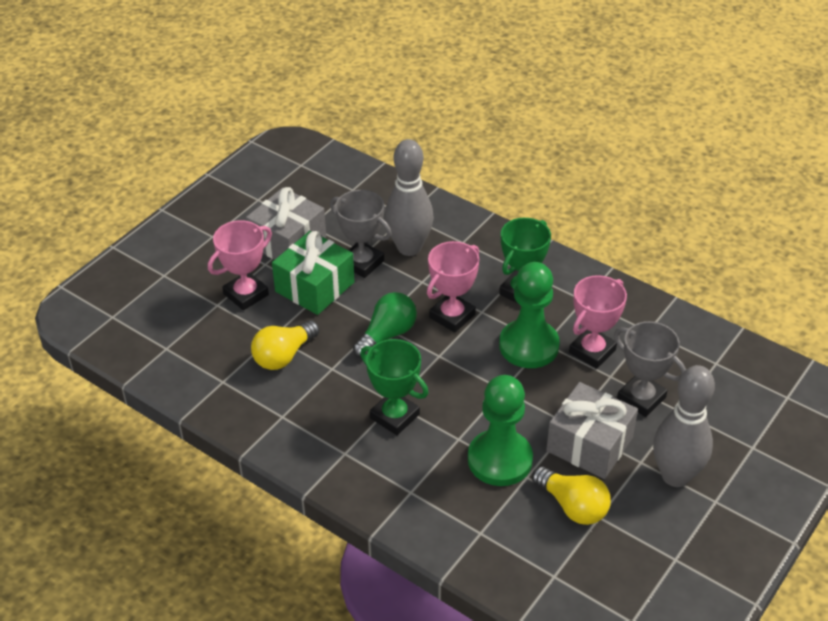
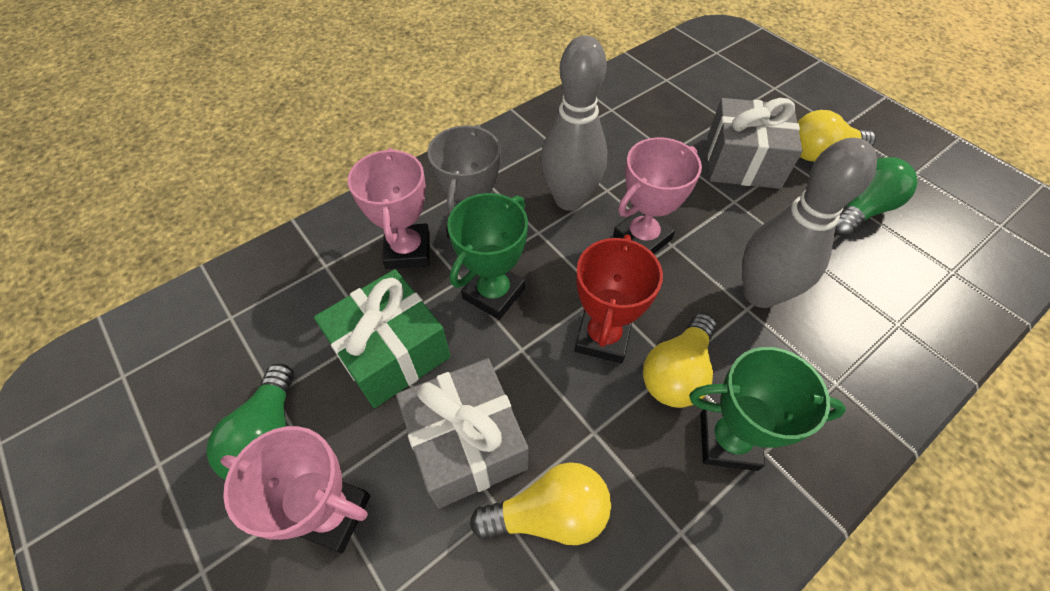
green light bulb: 1 -> 2
green pawn: 2 -> 0
grey trophy: 2 -> 1
red trophy: 0 -> 1
yellow light bulb: 2 -> 3

